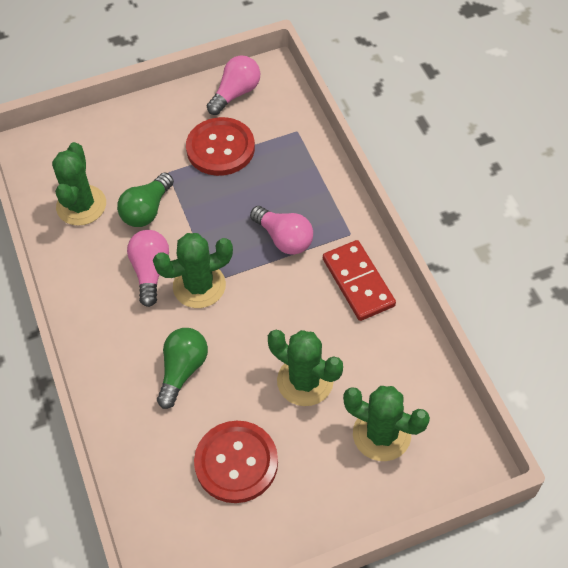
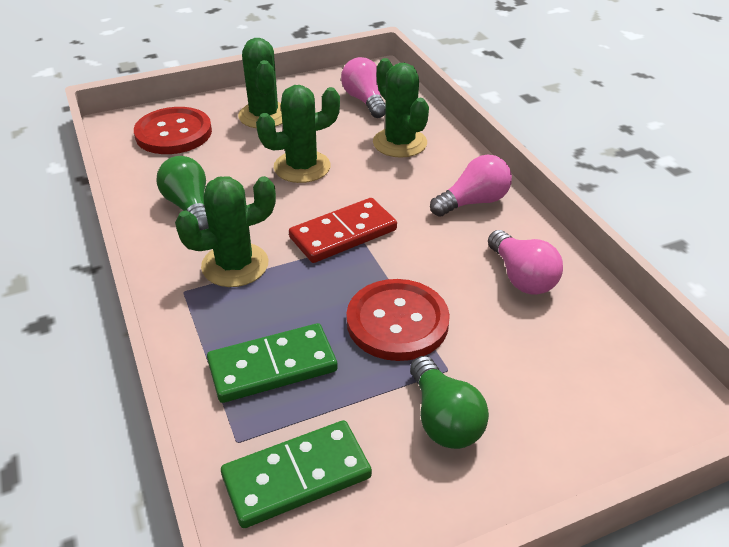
green domino: 0 -> 2

